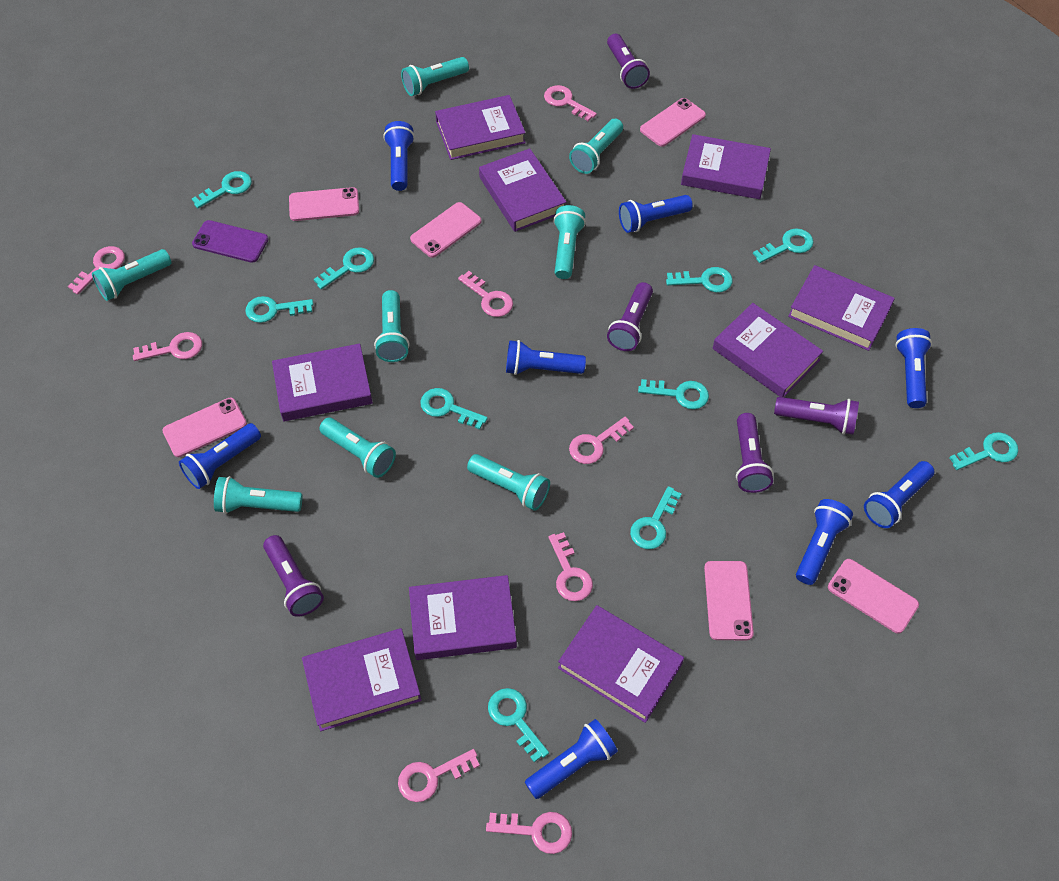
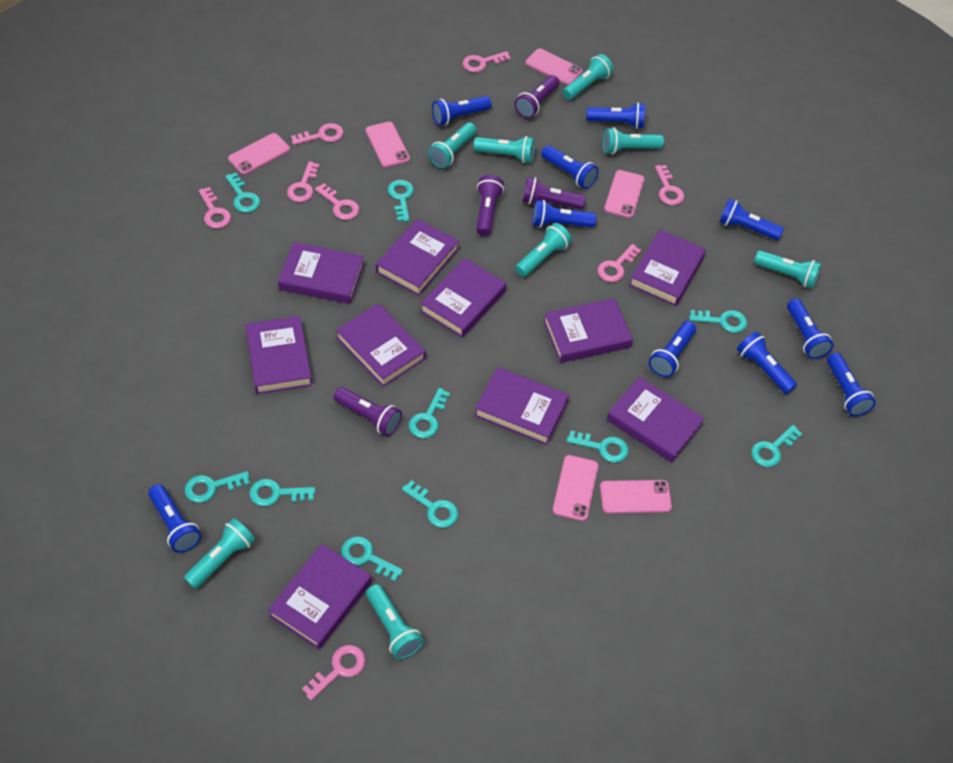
blue flashlight: 8 -> 10
purple book: 9 -> 10
purple flashlight: 5 -> 4
purple phone: 1 -> 0

